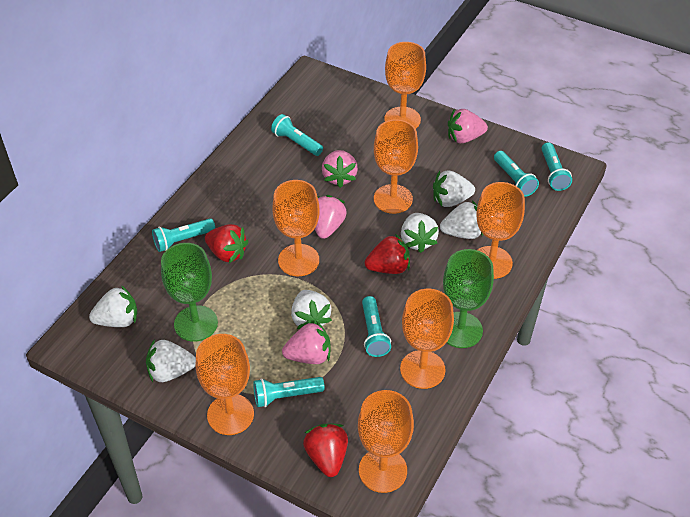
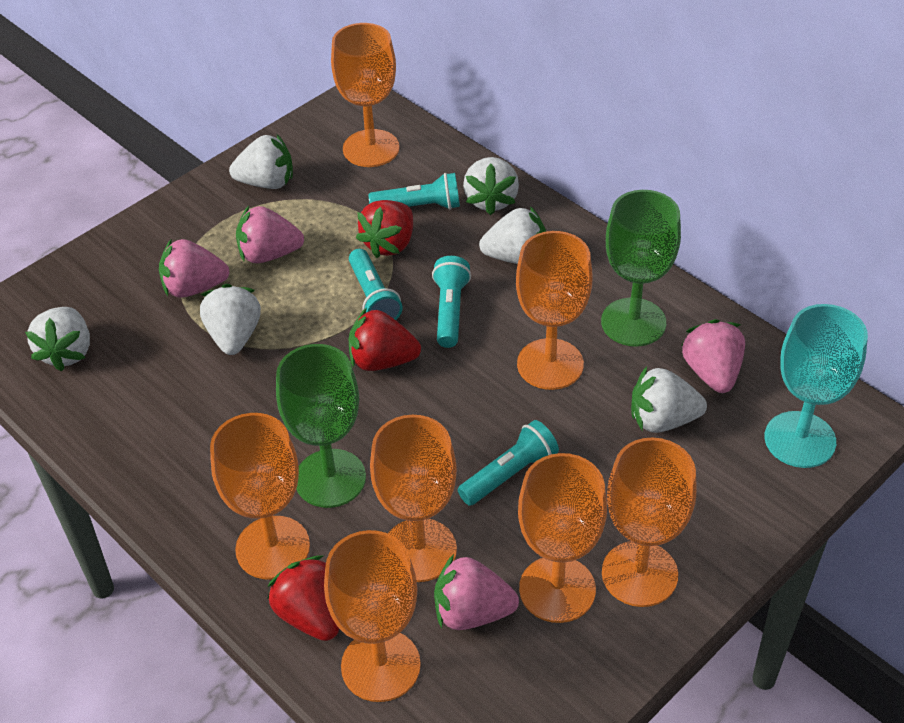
turquoise flashlight: 6 -> 4
turquoise goblet: 0 -> 1

